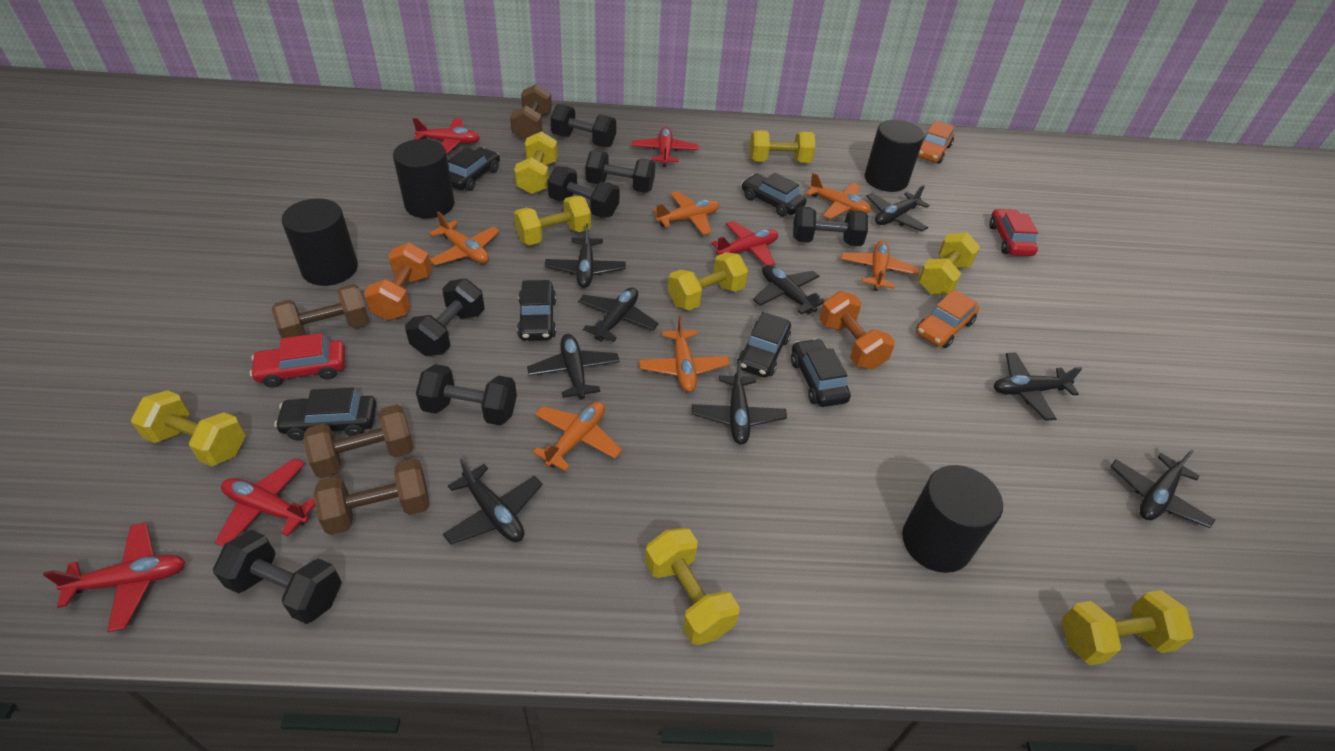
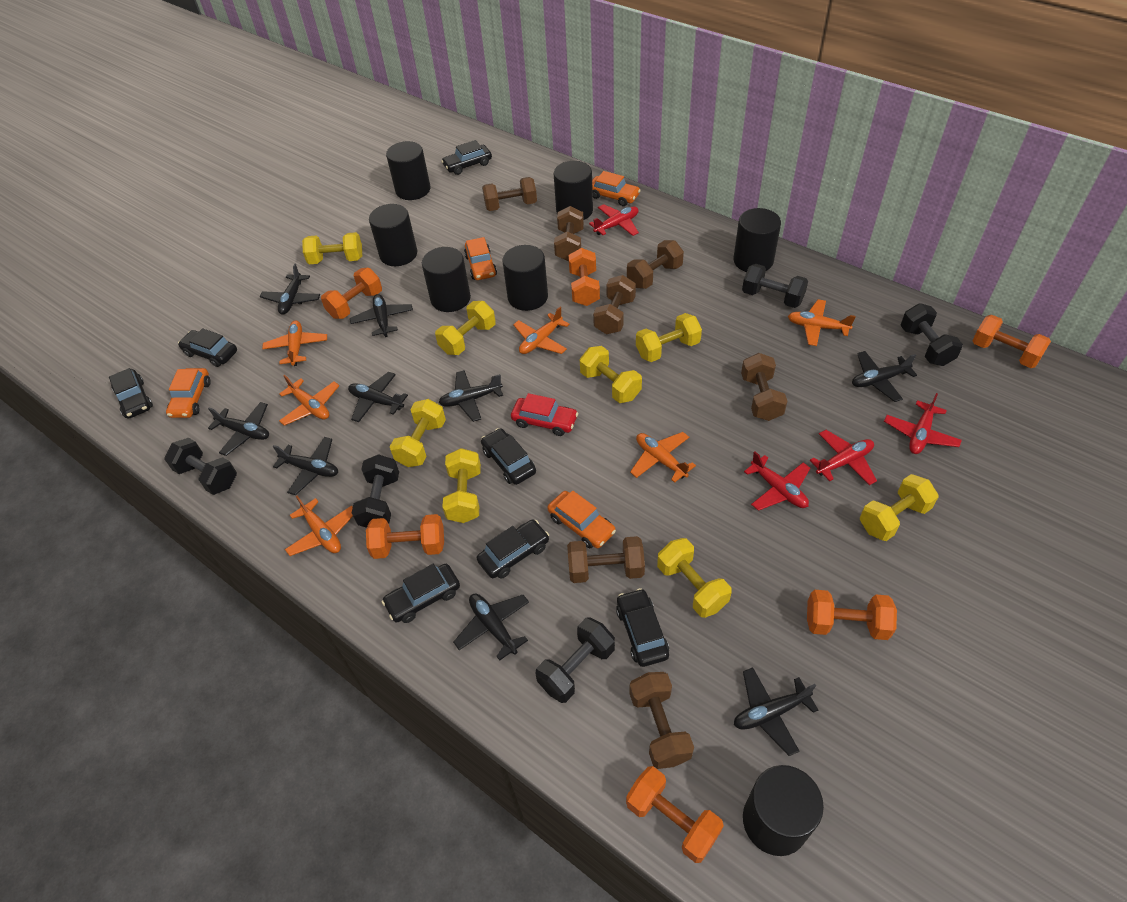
black car: 6 -> 7
black cylinder: 4 -> 7
black dumbbell: 7 -> 5
brown dumbbell: 4 -> 7
orange car: 2 -> 4
orange dumbbell: 2 -> 6
red car: 2 -> 1
red plane: 5 -> 4

